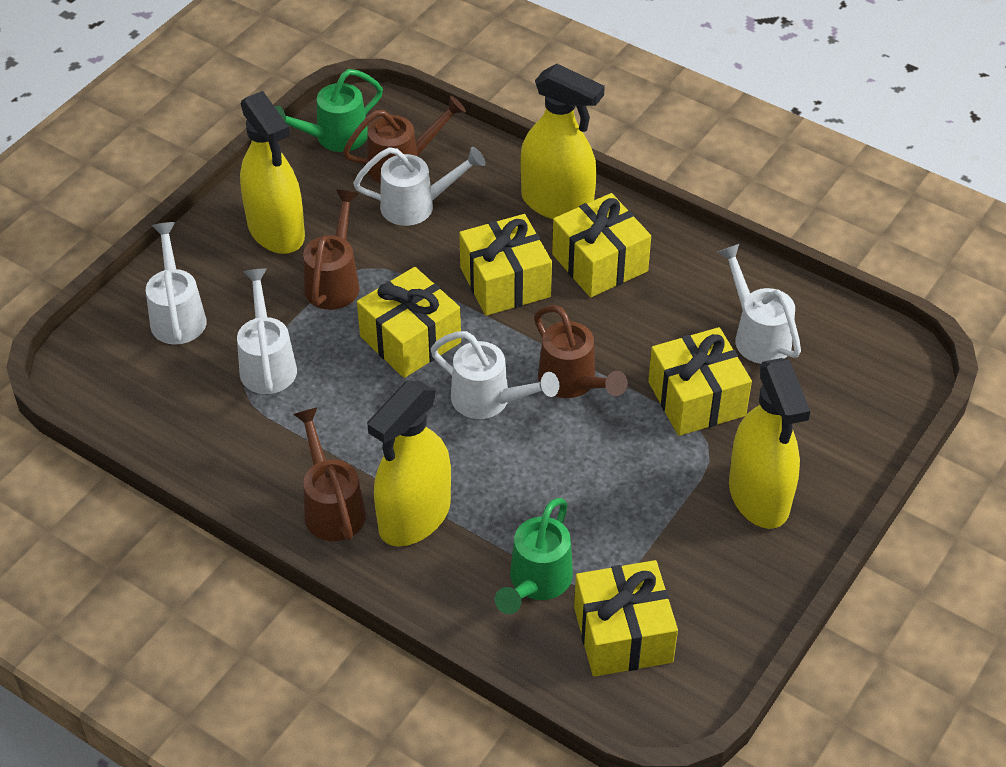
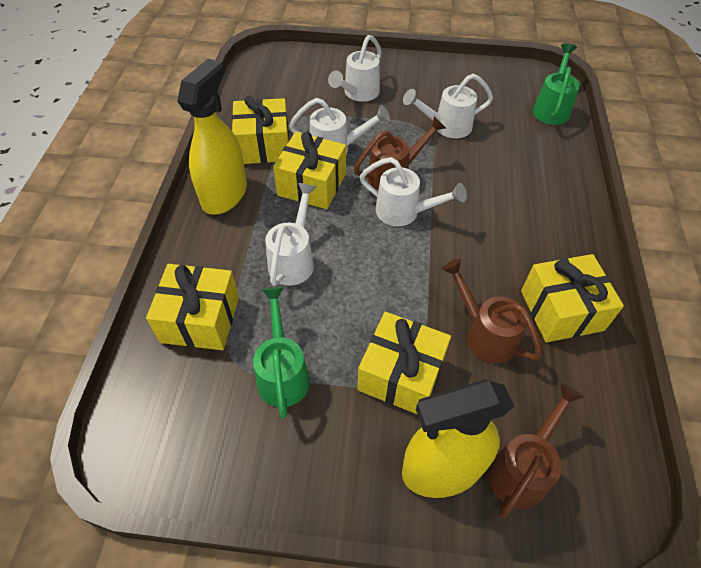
brown watering can: 4 -> 3
yellow spray bottle: 4 -> 2

